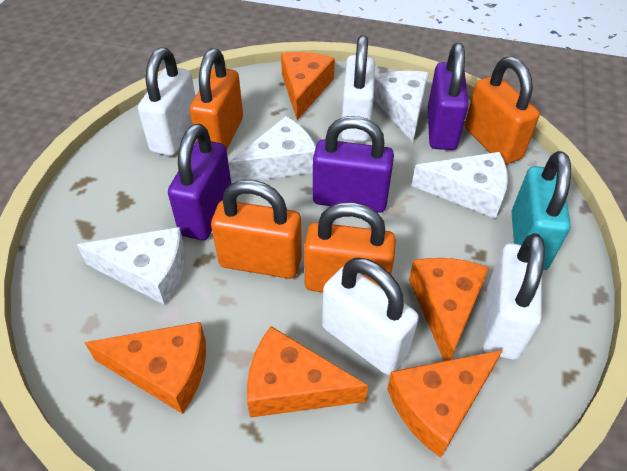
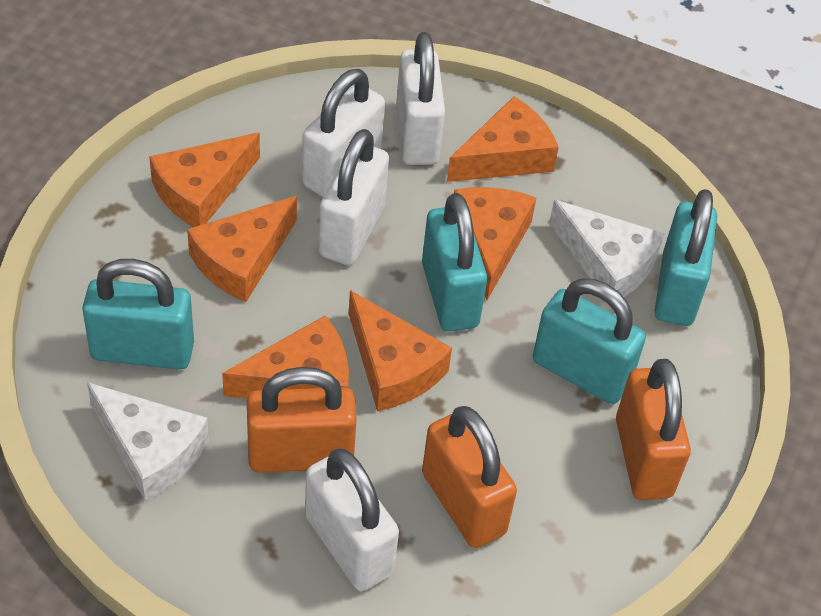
orange cheese: 5 -> 6
orange padlock: 4 -> 3
purple padlock: 3 -> 0
turquoise padlock: 1 -> 4
white cheese: 4 -> 2

